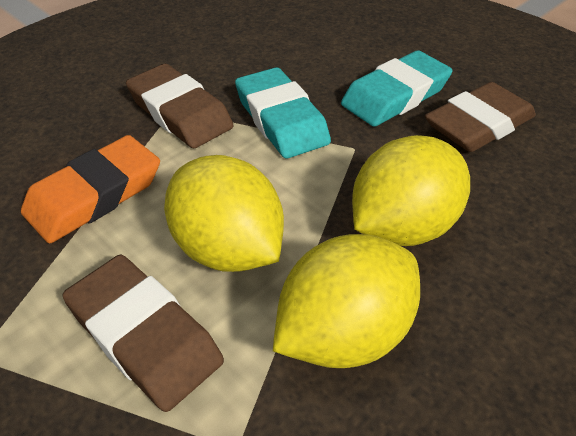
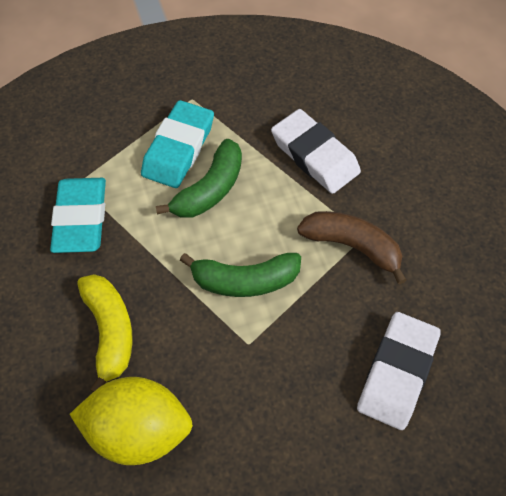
brown banana: 0 -> 1
brown eraser: 3 -> 0
green banana: 0 -> 2
orange eraser: 1 -> 0
white eraser: 0 -> 2
yellow banana: 0 -> 1
yellow lemon: 3 -> 1

